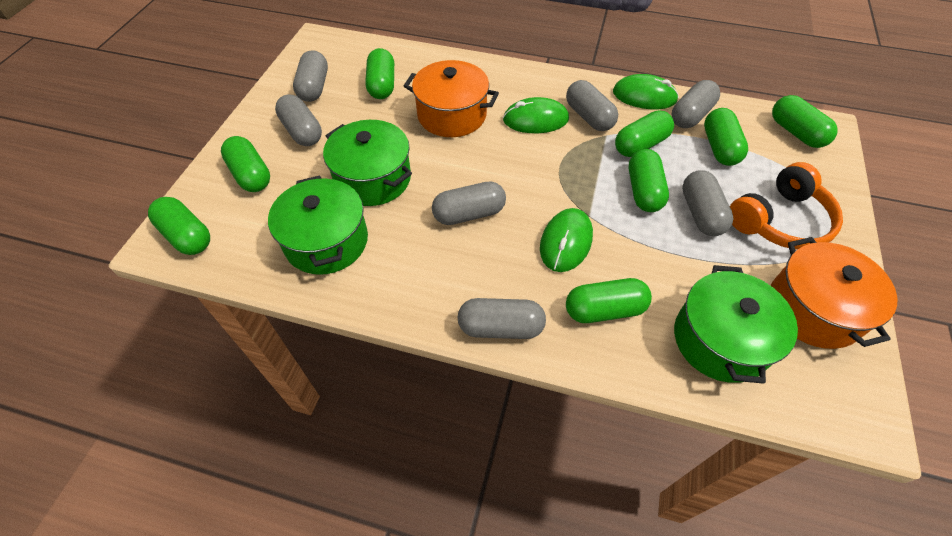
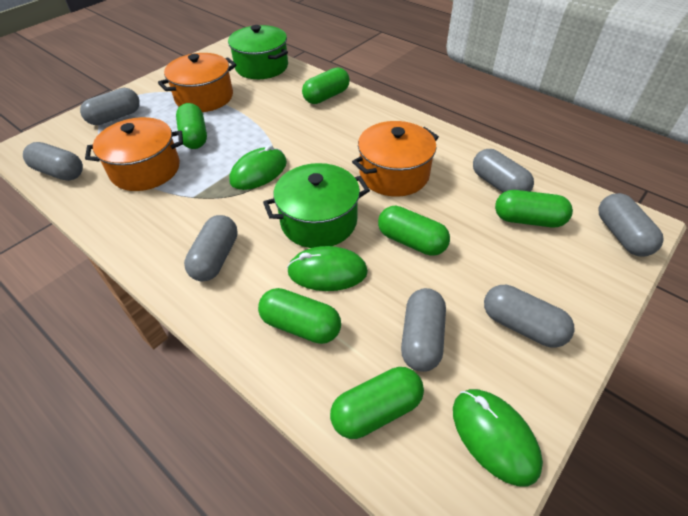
green capsule: 8 -> 6
green pot: 3 -> 2
orange headphones: 1 -> 0
orange pot: 2 -> 3

